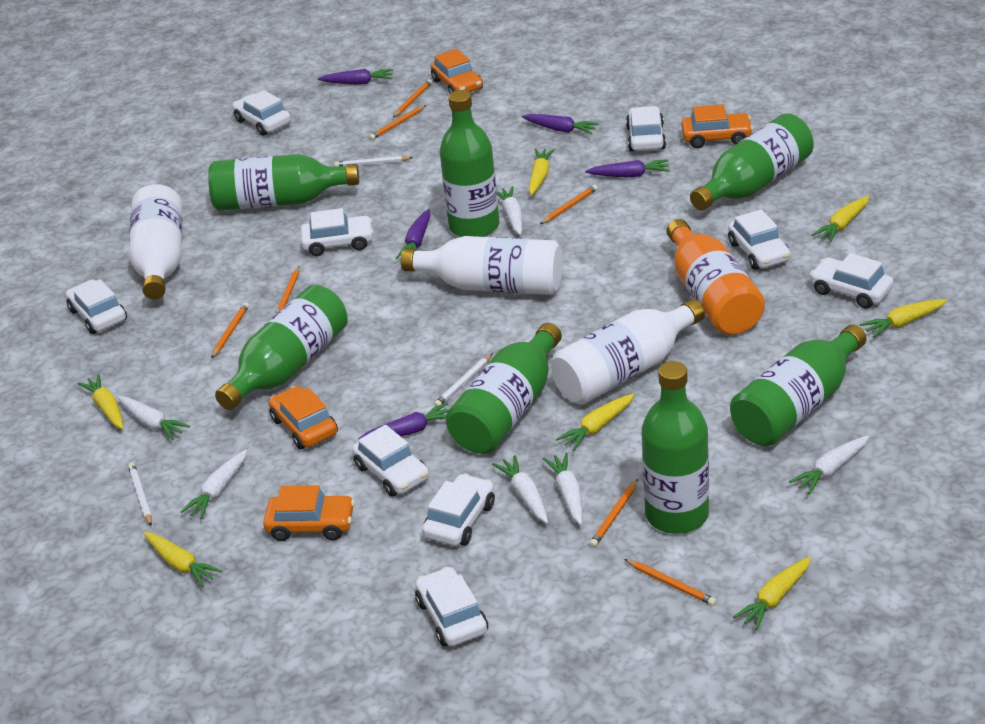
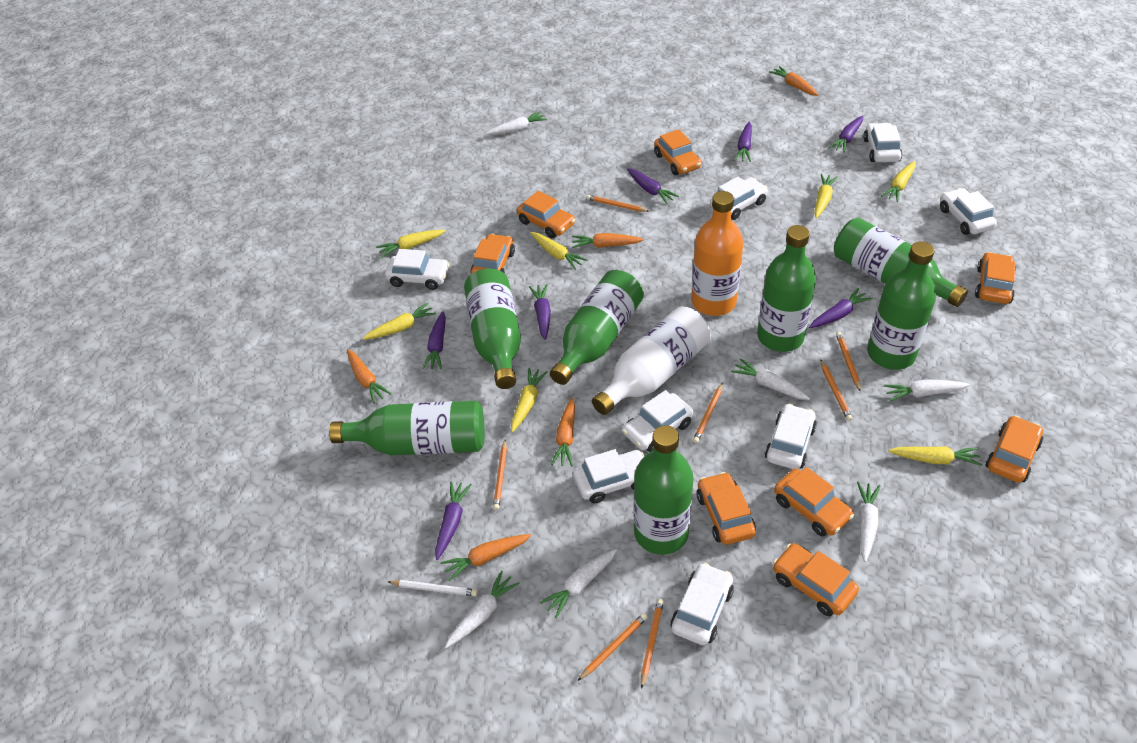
orange car: 4 -> 8
orange carrot: 0 -> 5
purple carrot: 5 -> 7
white bottle: 3 -> 1
white car: 9 -> 8
white pencil: 3 -> 1

